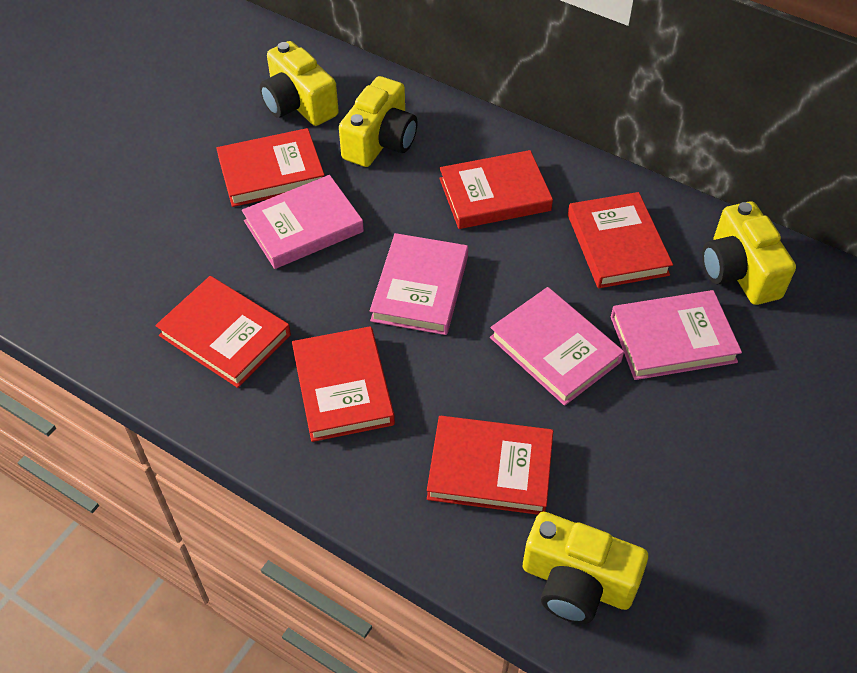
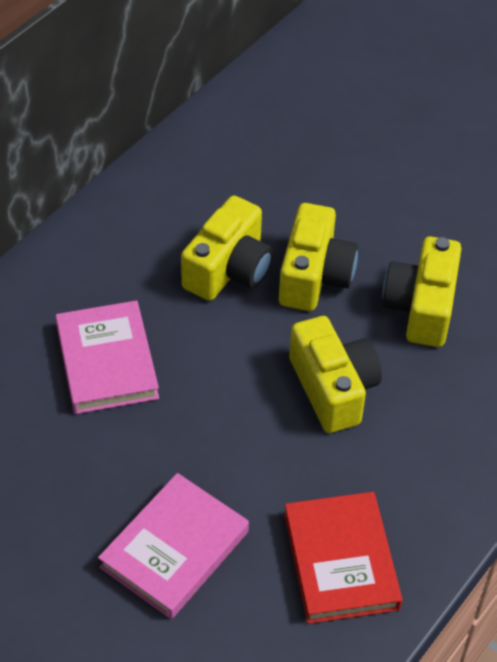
pink book: 4 -> 2
red book: 6 -> 1

